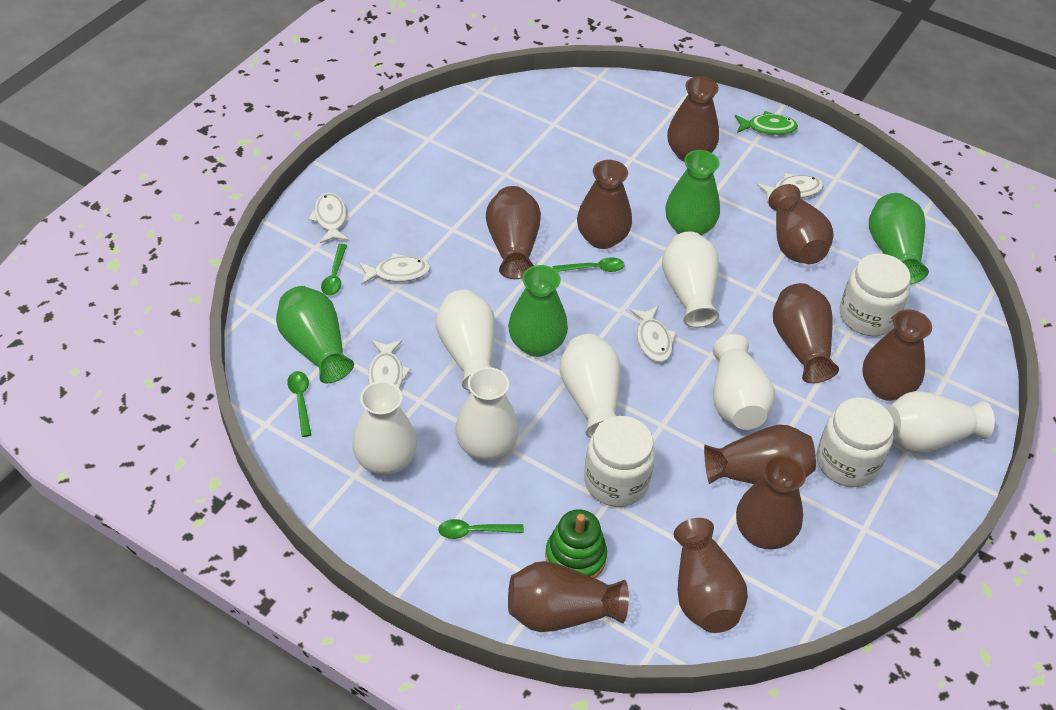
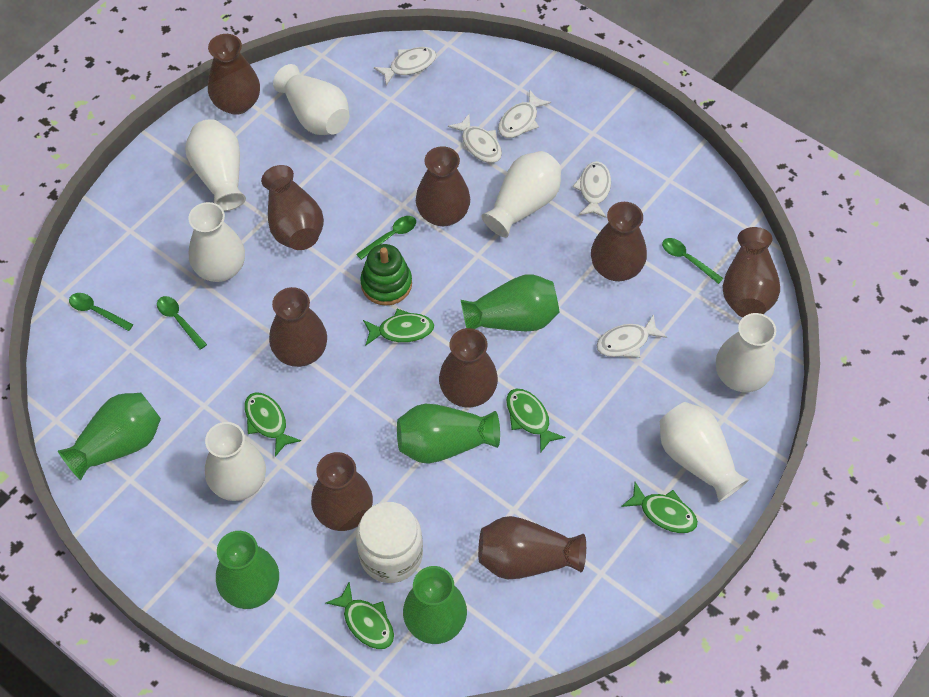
brown vase: 10 -> 9
green fish: 1 -> 5
green vase: 4 -> 5
white jar: 3 -> 1

